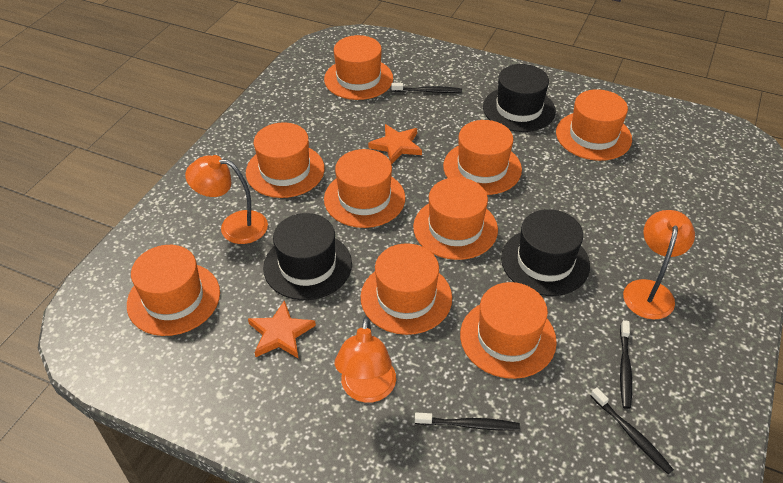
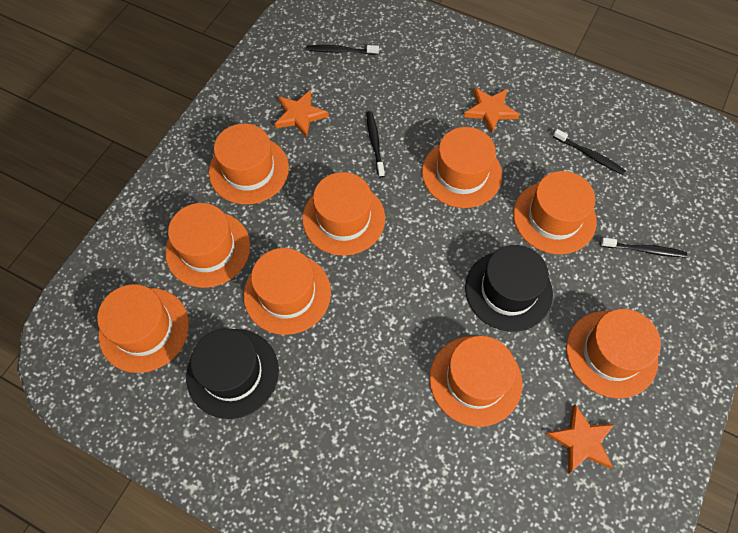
black hat: 3 -> 2
orange lamp: 3 -> 0
orange star: 2 -> 3

